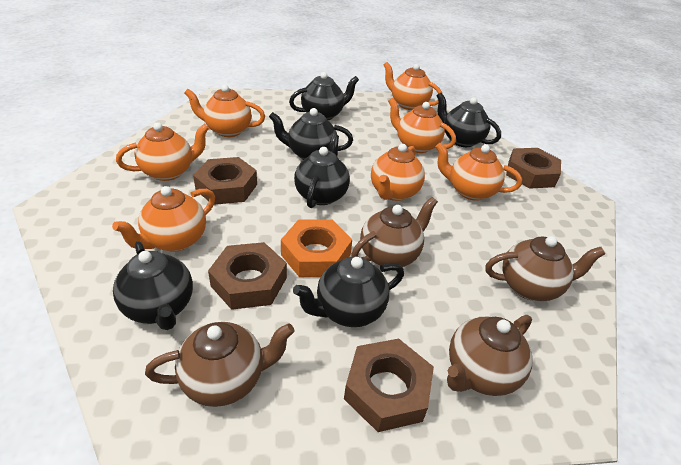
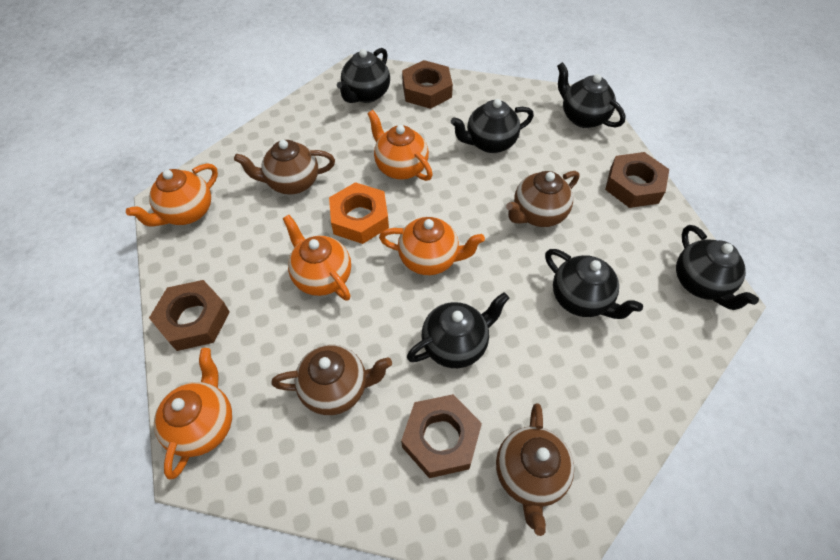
orange teapot: 7 -> 5

